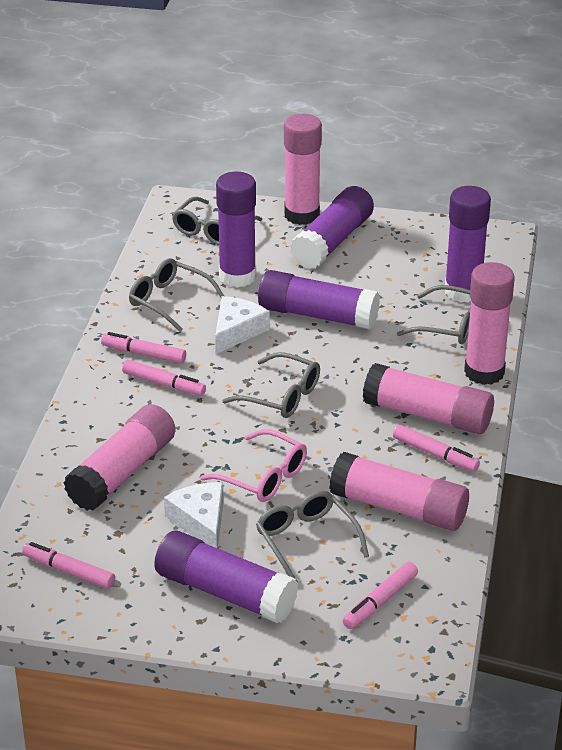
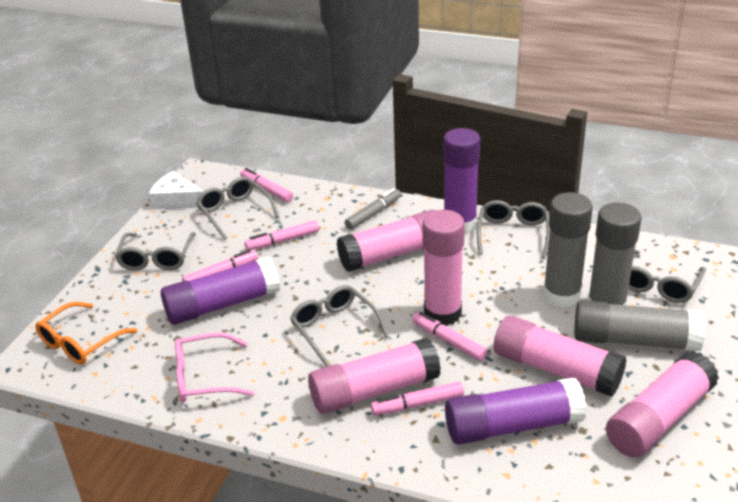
grey glue stick: 0 -> 3
grey marker: 0 -> 1
orange glasses: 0 -> 1
purple glue stick: 5 -> 3
white cheese: 2 -> 1

